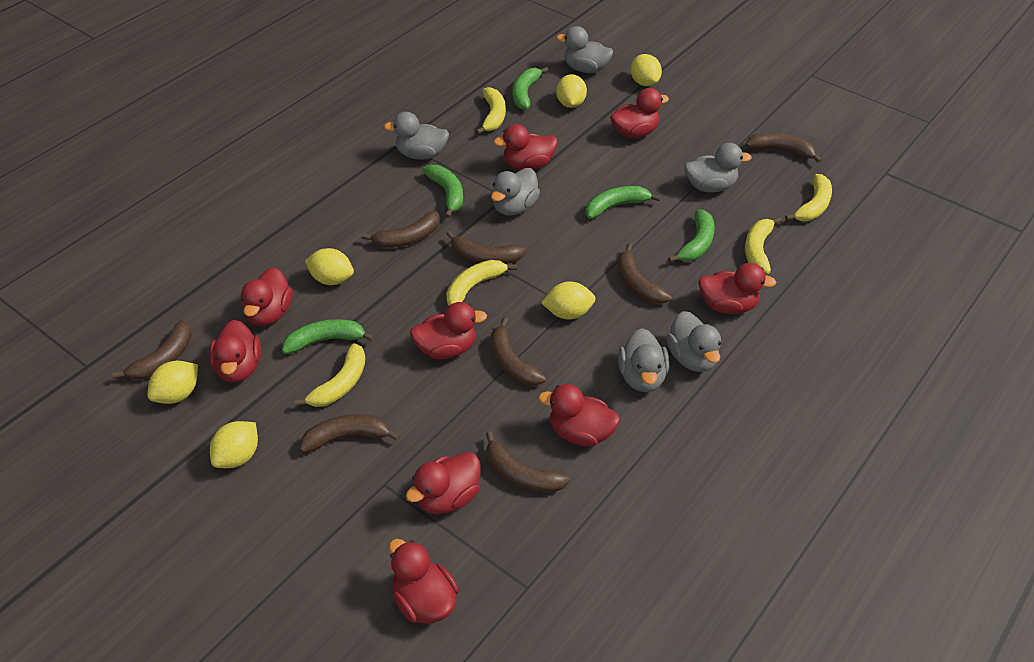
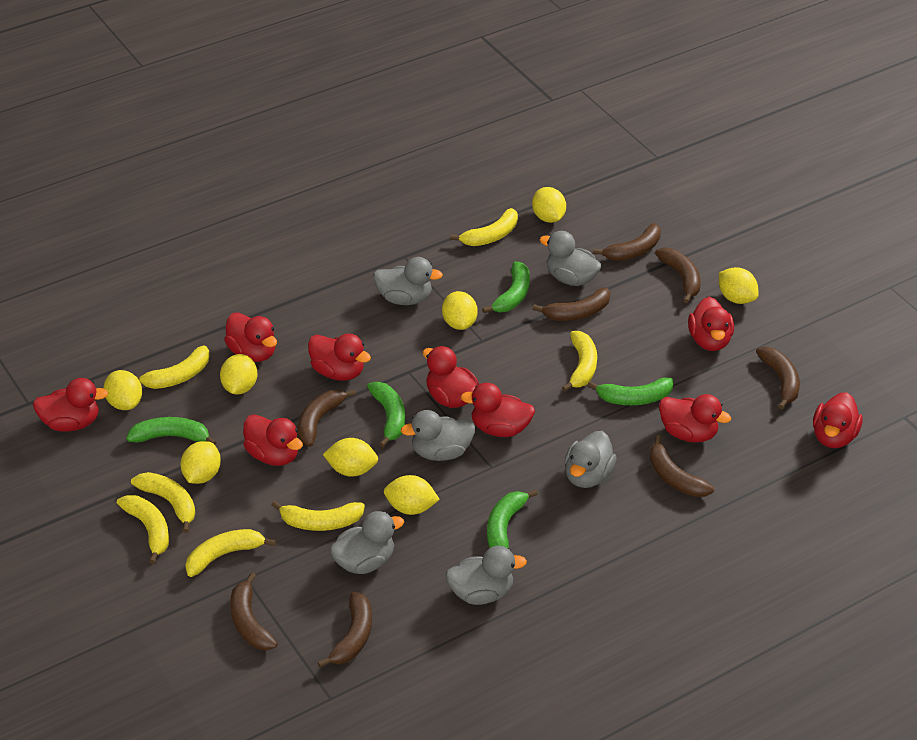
yellow banana: 5 -> 7
yellow lemon: 6 -> 8

